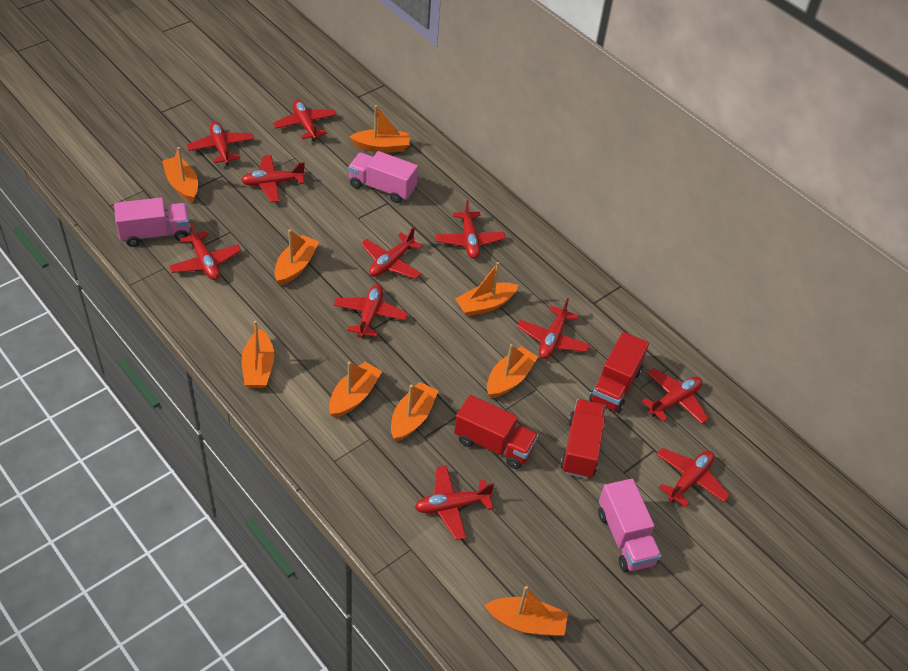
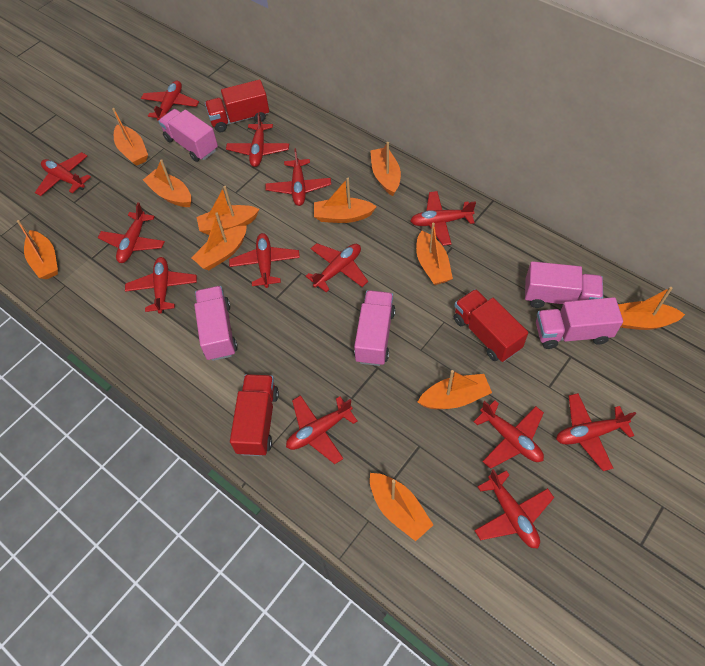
orange boat: 9 -> 11
pink truck: 3 -> 5
red plane: 11 -> 13

